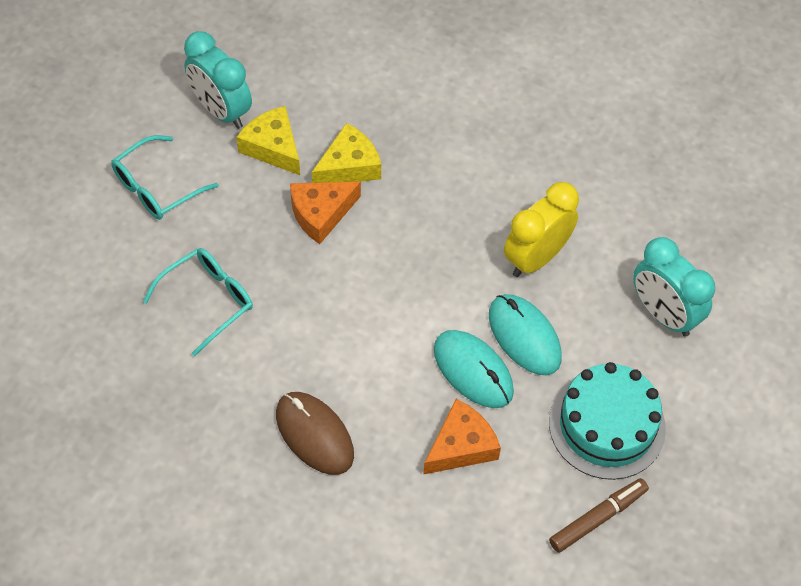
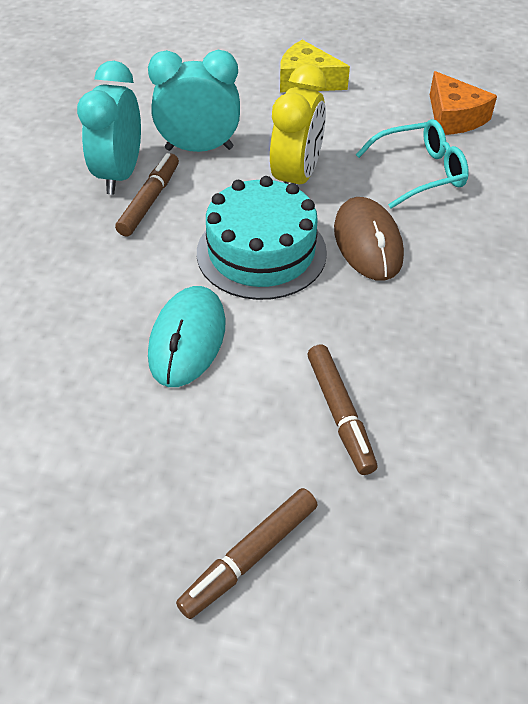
brown marker: 1 -> 3
orange cheese: 2 -> 1
turquoise glasses: 2 -> 1
turquoise mouse: 2 -> 1
yellow cheese: 2 -> 1

